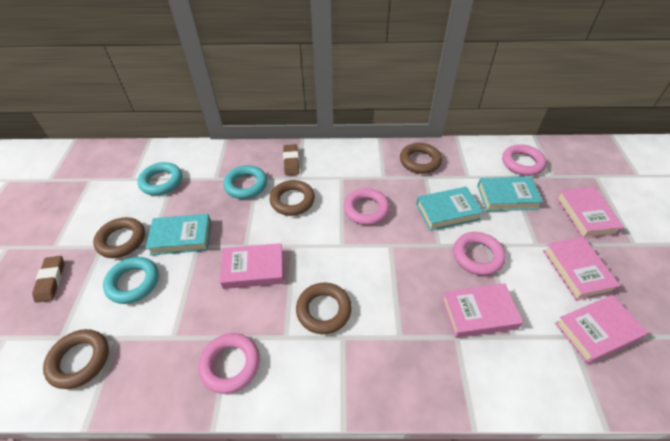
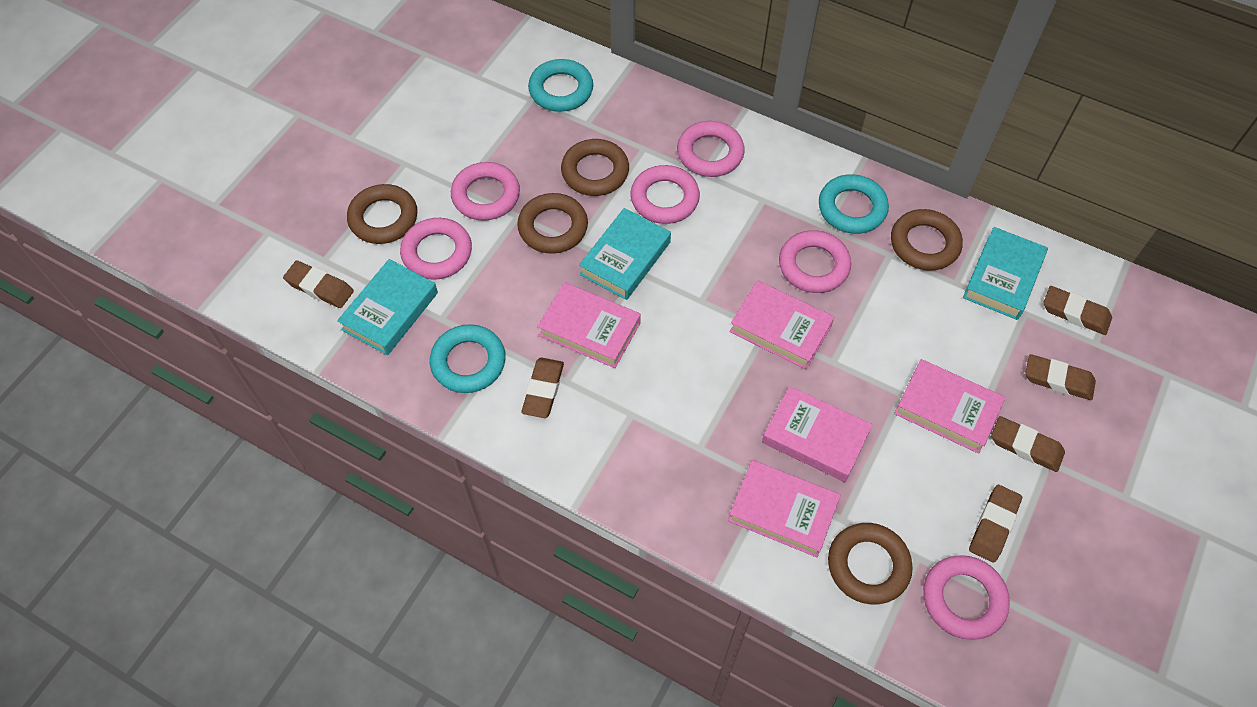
brown eraser: 2 -> 6
pink ring: 4 -> 6

